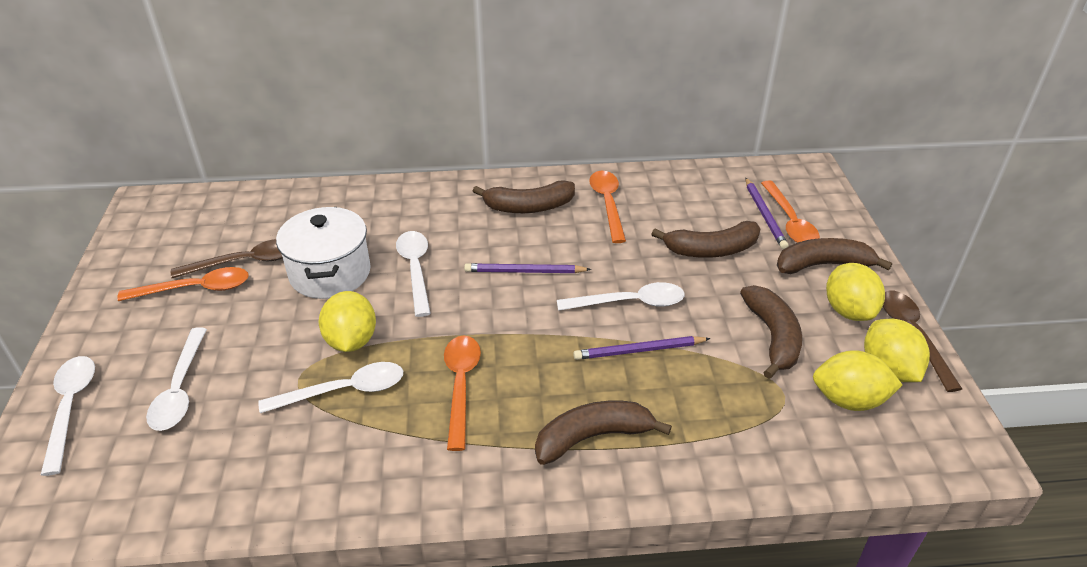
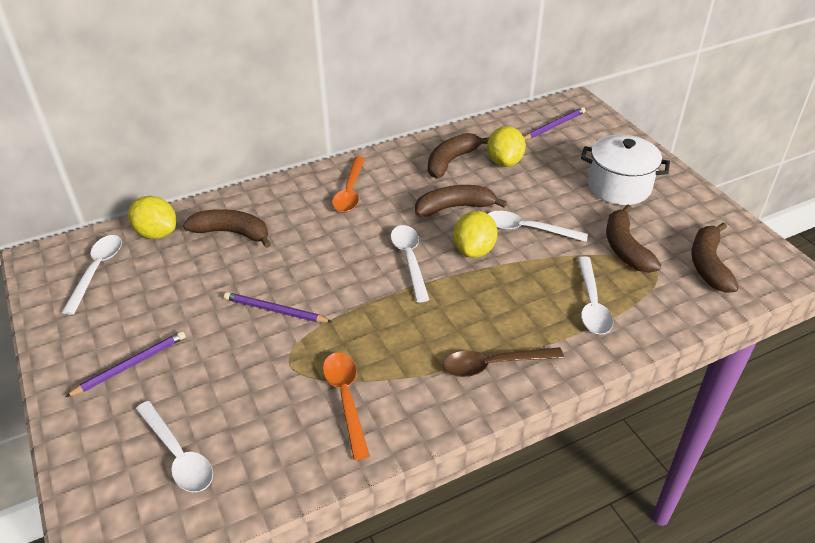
brown spoon: 2 -> 1
orange spoon: 4 -> 2
yellow lemon: 4 -> 3

